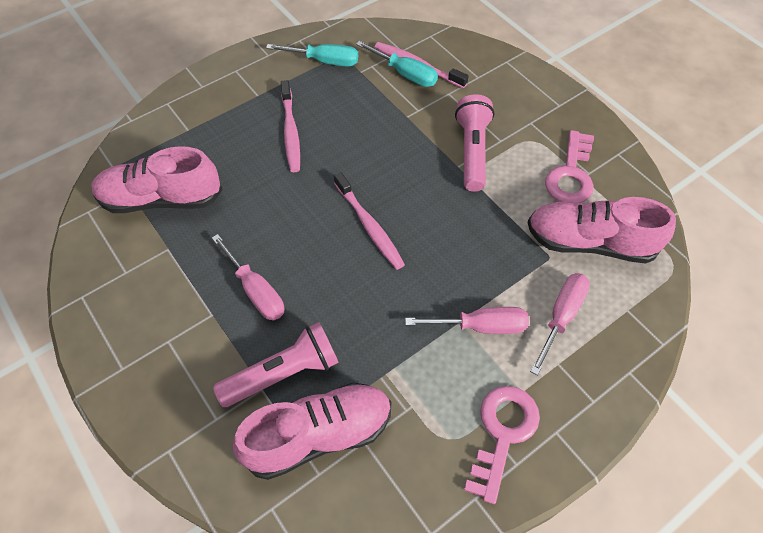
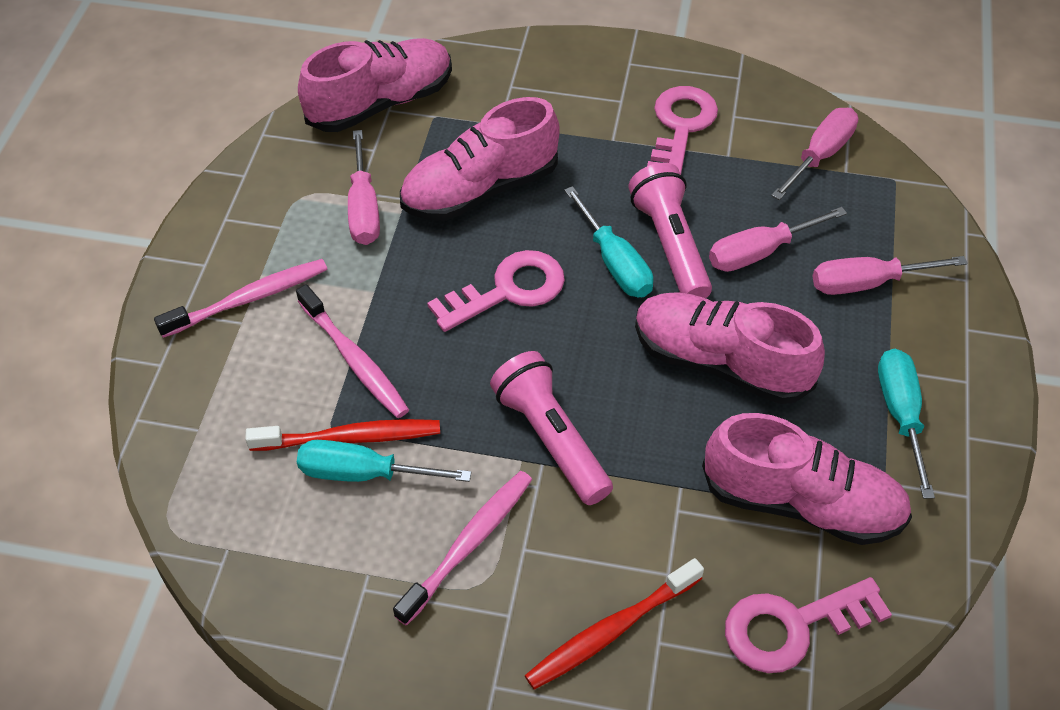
pink key: 2 -> 3
pink screwdriver: 3 -> 4
pink shoe: 3 -> 4
red toothbrush: 0 -> 2
turquoise screwdriver: 2 -> 3

